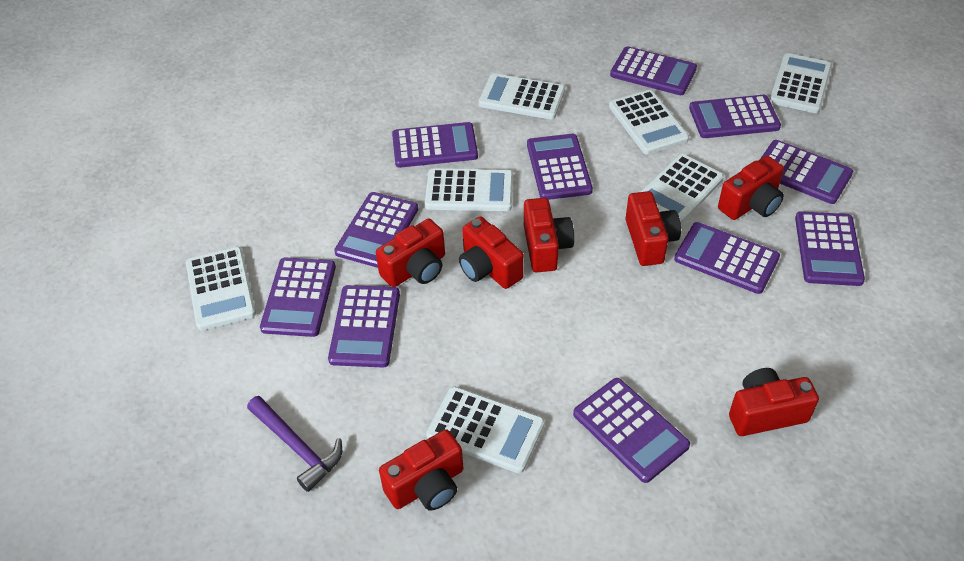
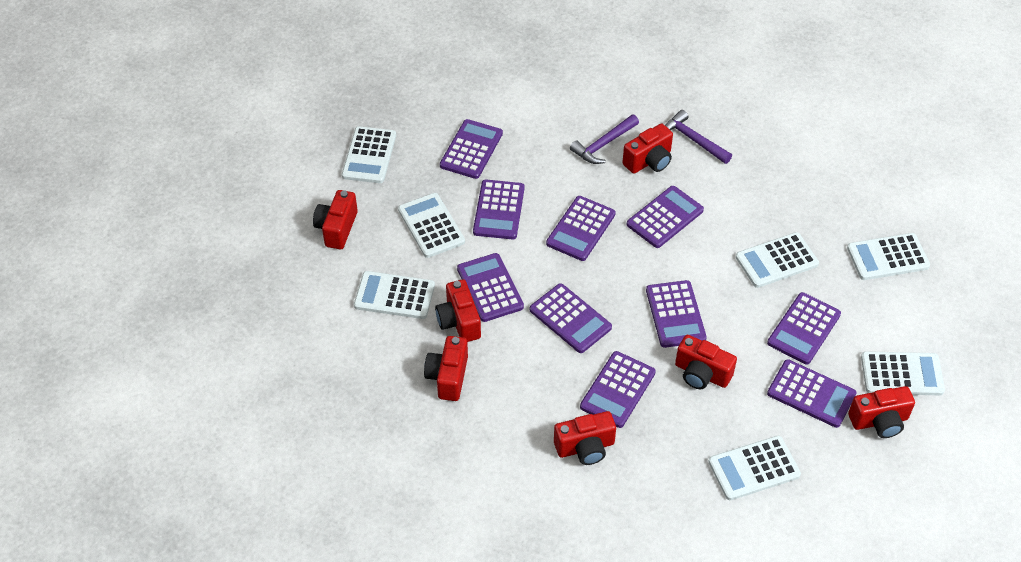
purple calculator: 11 -> 10
purple hammer: 1 -> 2

